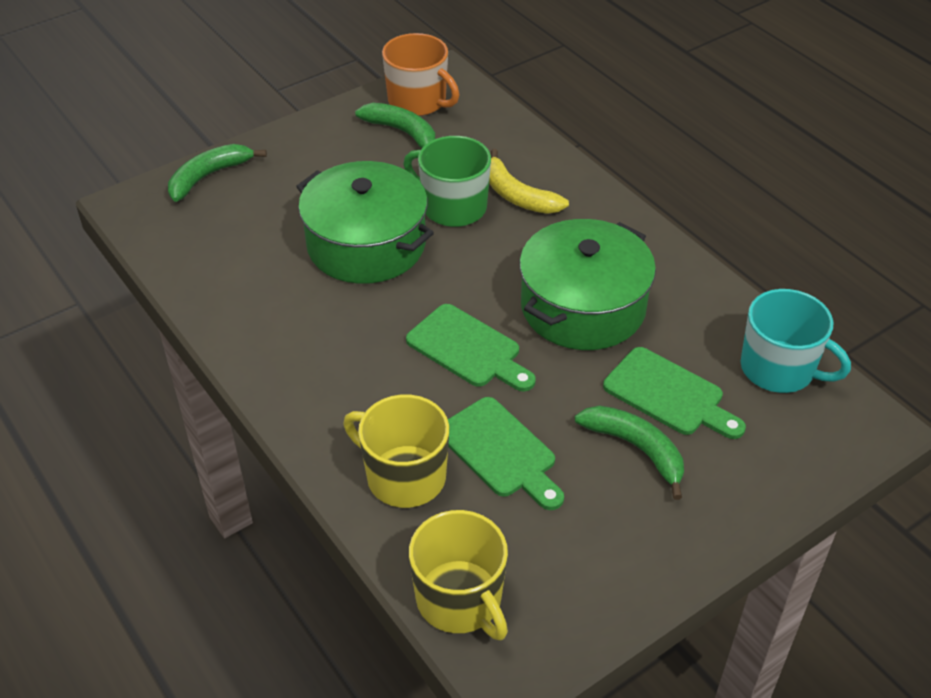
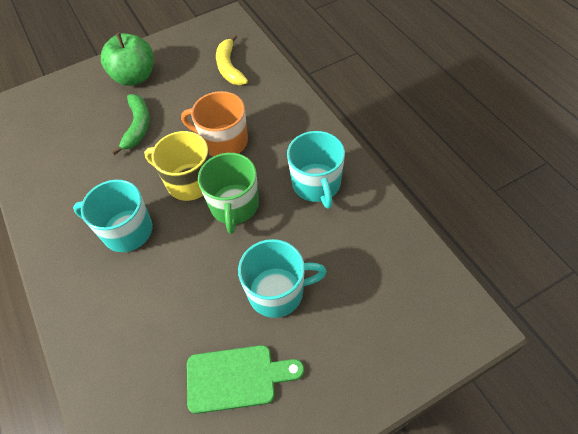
green apple: 0 -> 1
green banana: 3 -> 1
green cutting board: 3 -> 1
green pot: 2 -> 0
turquoise mug: 1 -> 3
yellow mug: 2 -> 1

